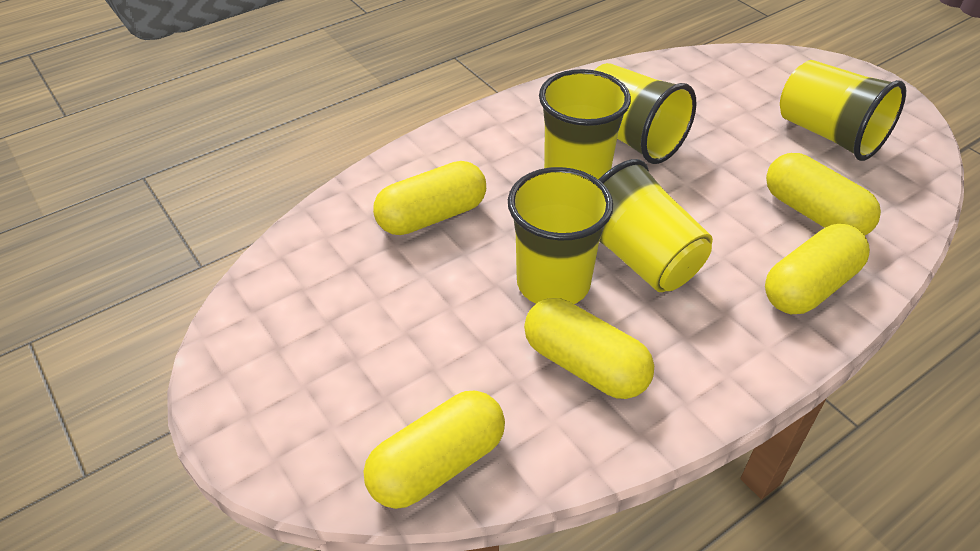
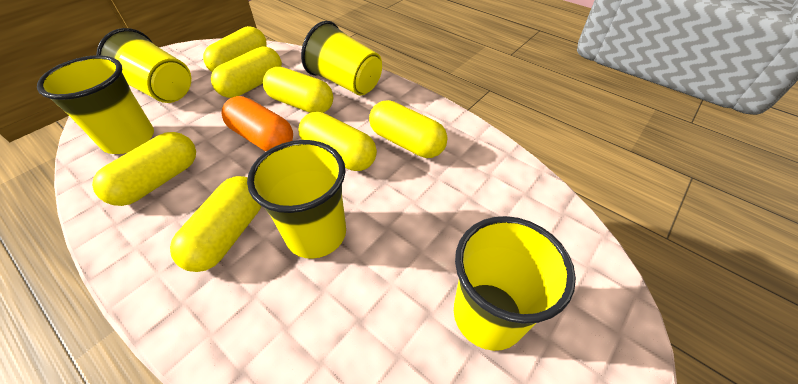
orange capsule: 0 -> 1
yellow capsule: 5 -> 7

